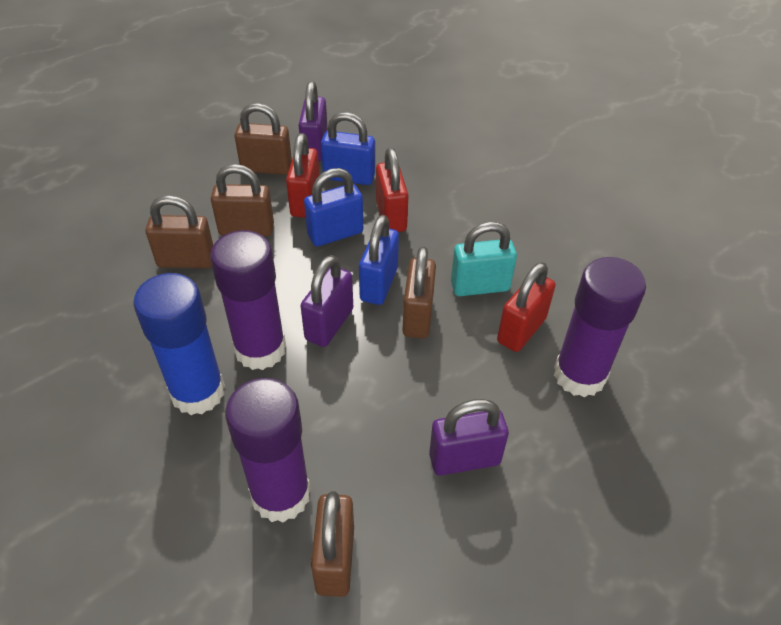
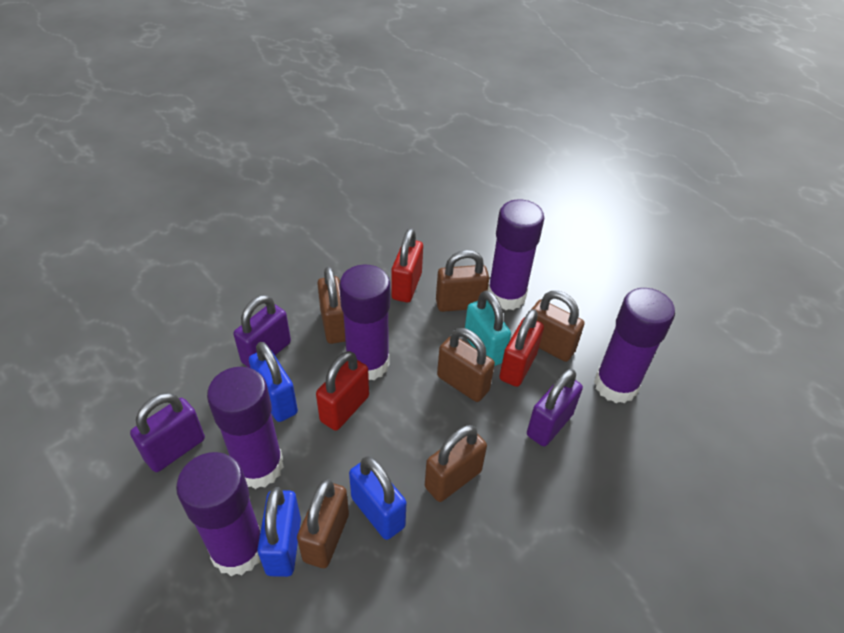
blue glue stick: 1 -> 0
brown padlock: 5 -> 6
purple glue stick: 3 -> 5

